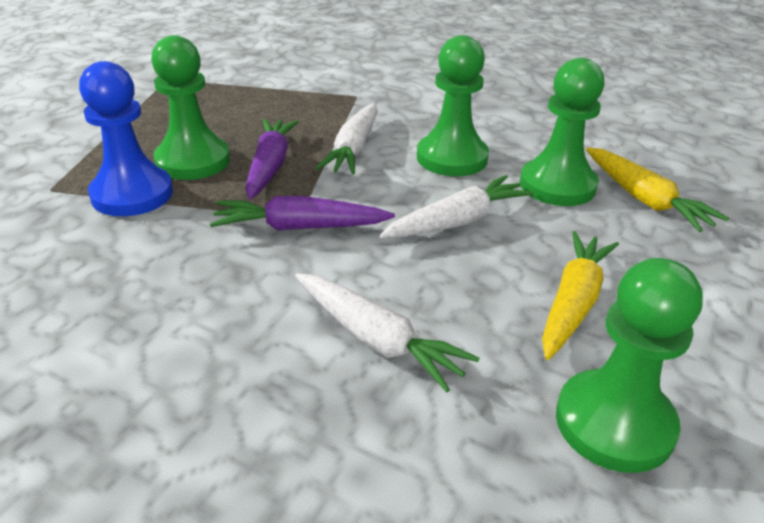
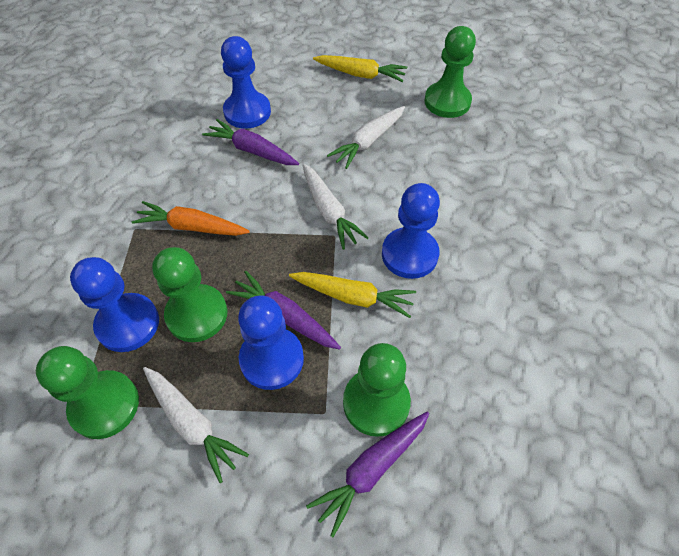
blue pawn: 1 -> 4
orange carrot: 0 -> 1
purple carrot: 2 -> 3

